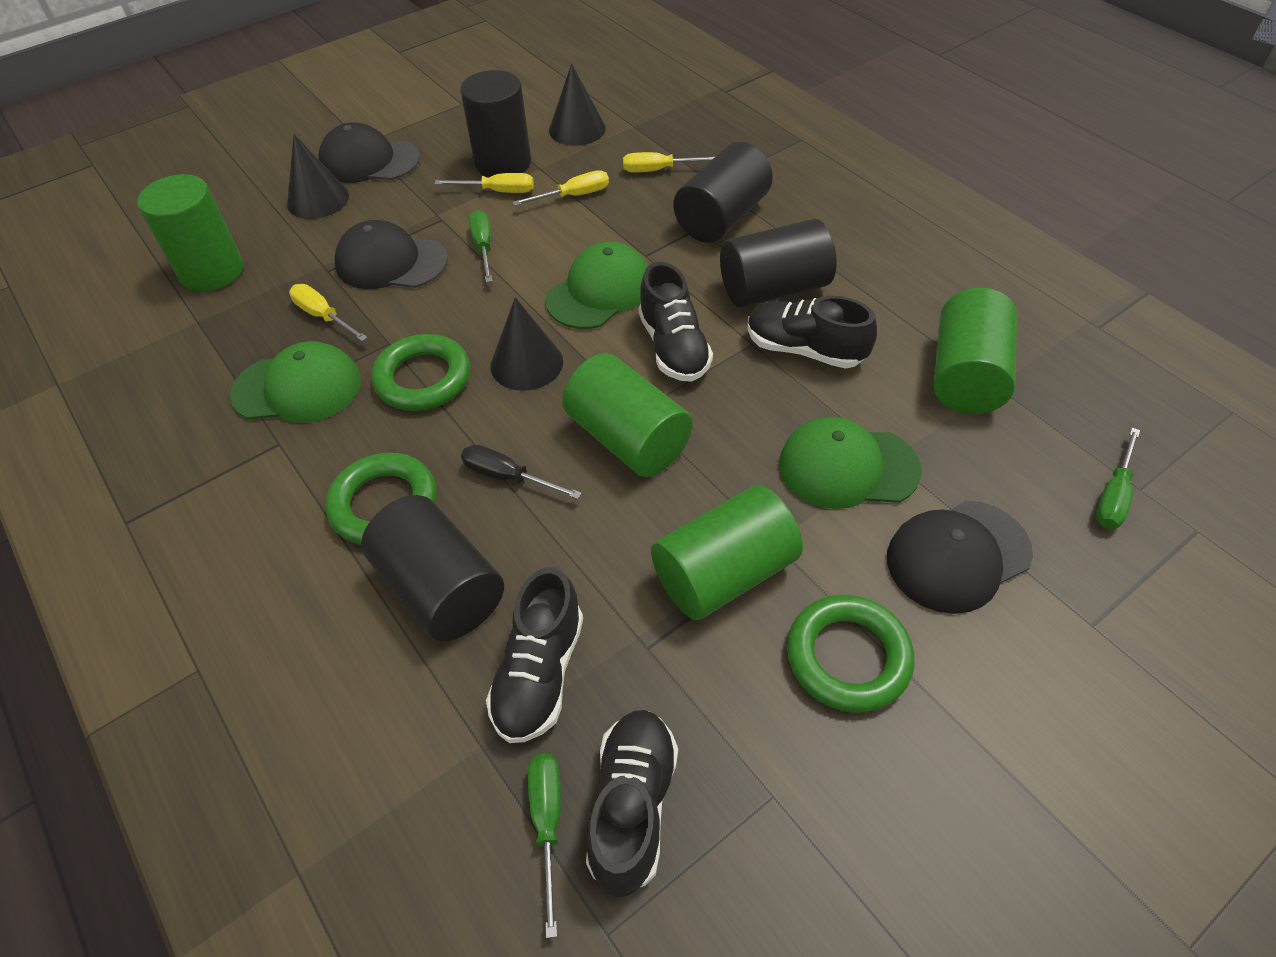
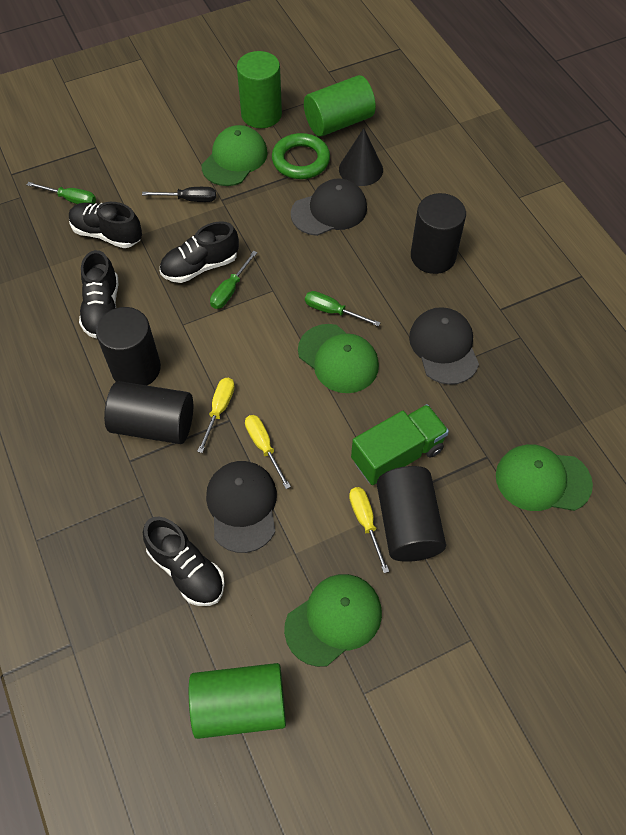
black cone: 3 -> 1
green cap: 3 -> 4
green cylinder: 4 -> 3
green ring: 3 -> 1
green truck: 0 -> 1
yellow screwdriver: 4 -> 3

